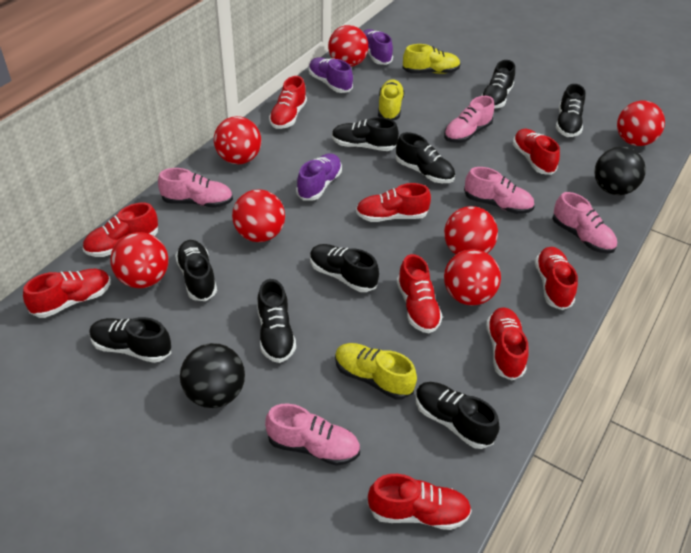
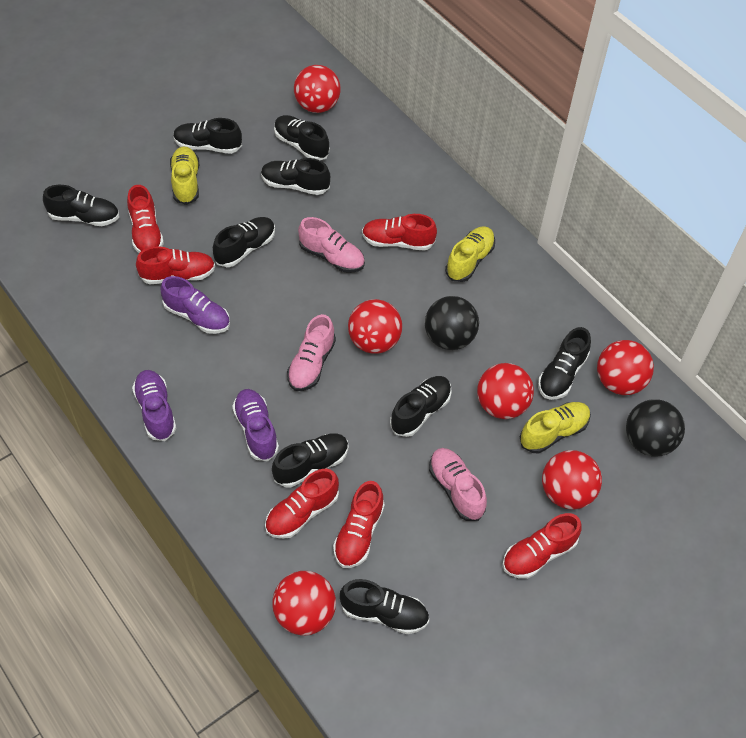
pink shoe: 5 -> 3
red ball: 7 -> 6
red shoe: 9 -> 6

